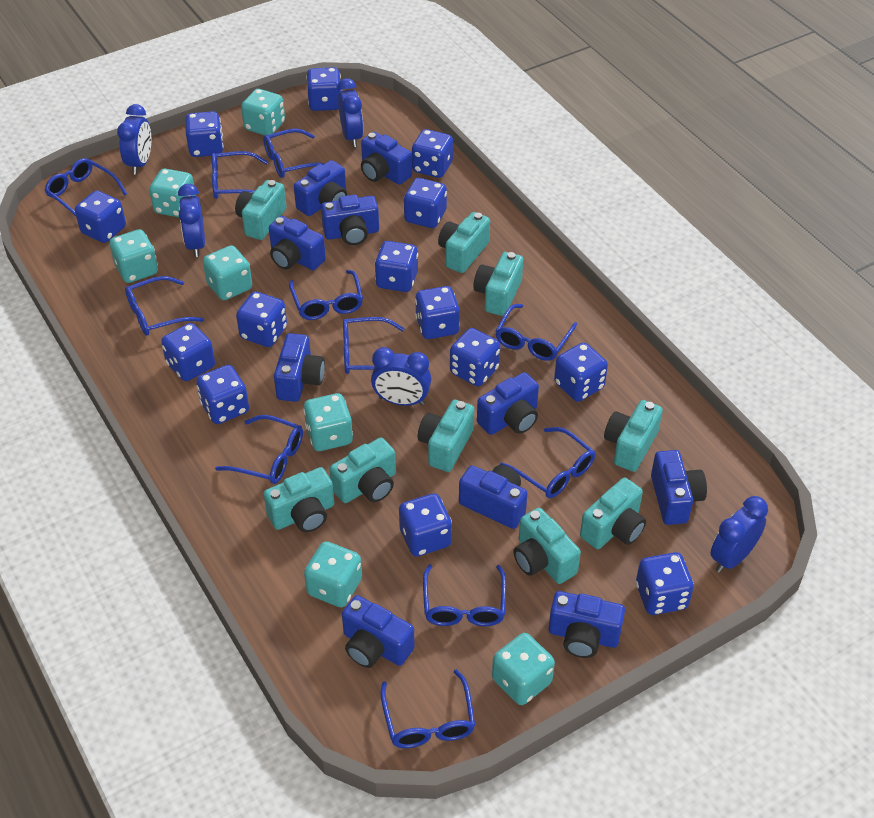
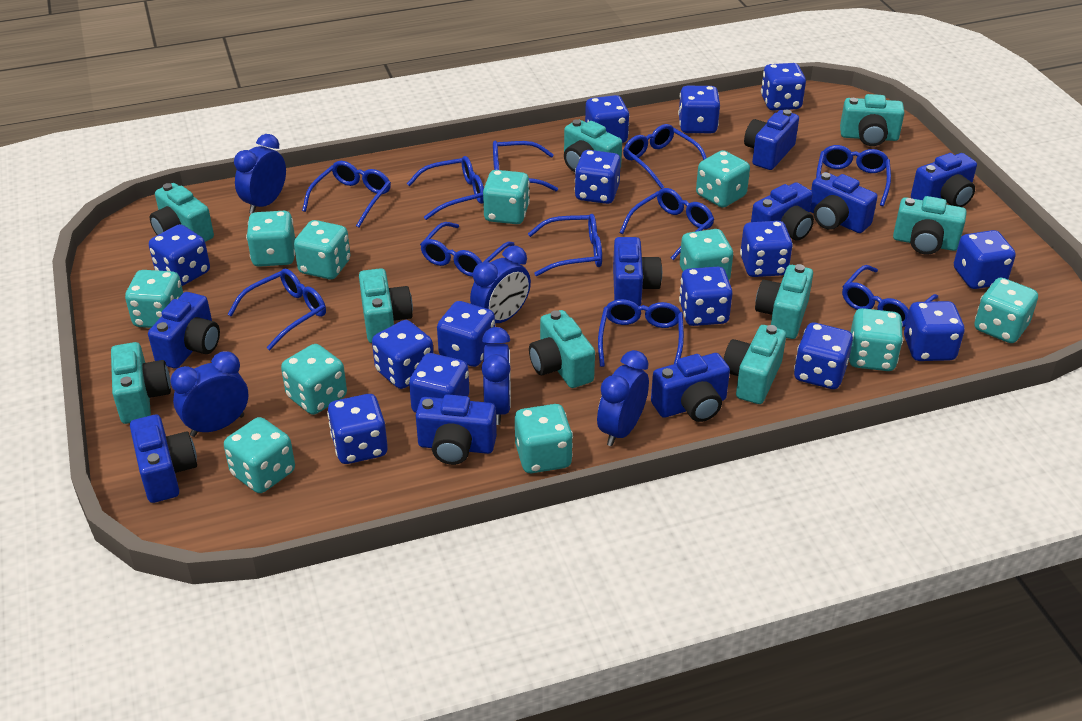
blue camera: 10 -> 9
turquoise dice: 7 -> 11

